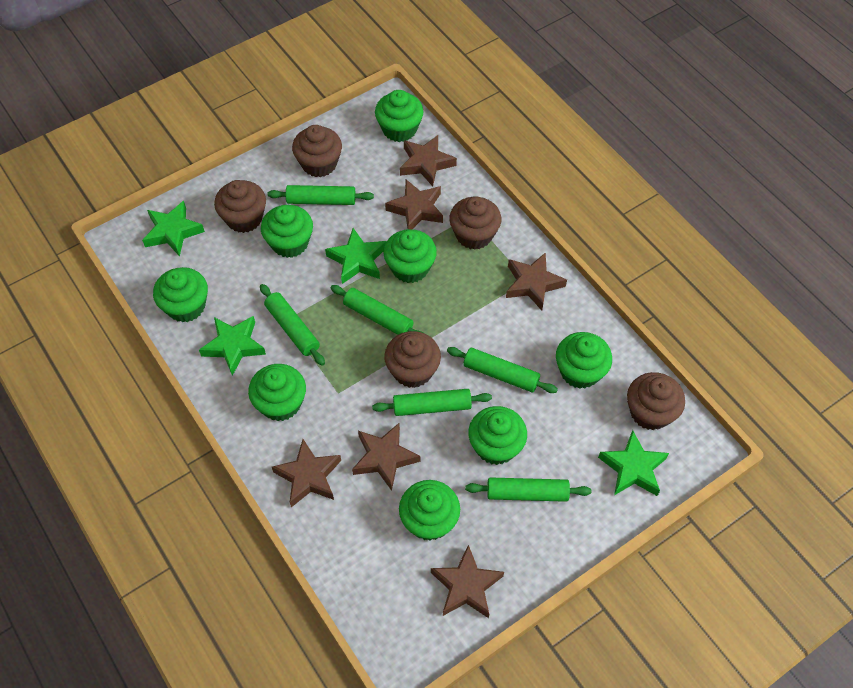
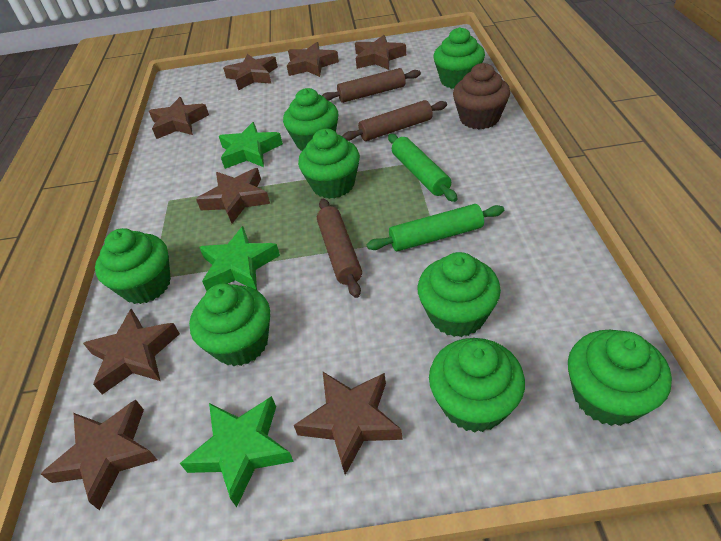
brown cupcake: 5 -> 1
brown rolling pin: 0 -> 3
brown star: 6 -> 8
green rolling pin: 6 -> 2
green star: 4 -> 3

